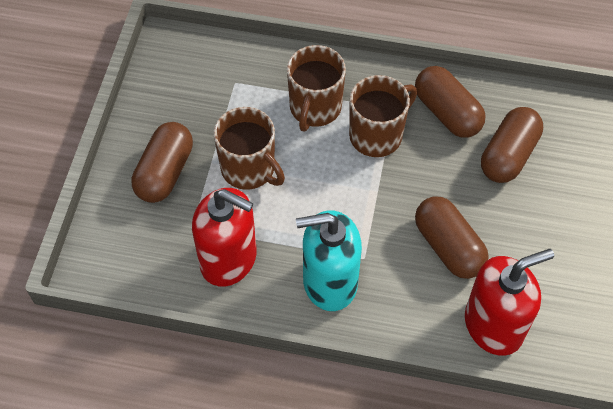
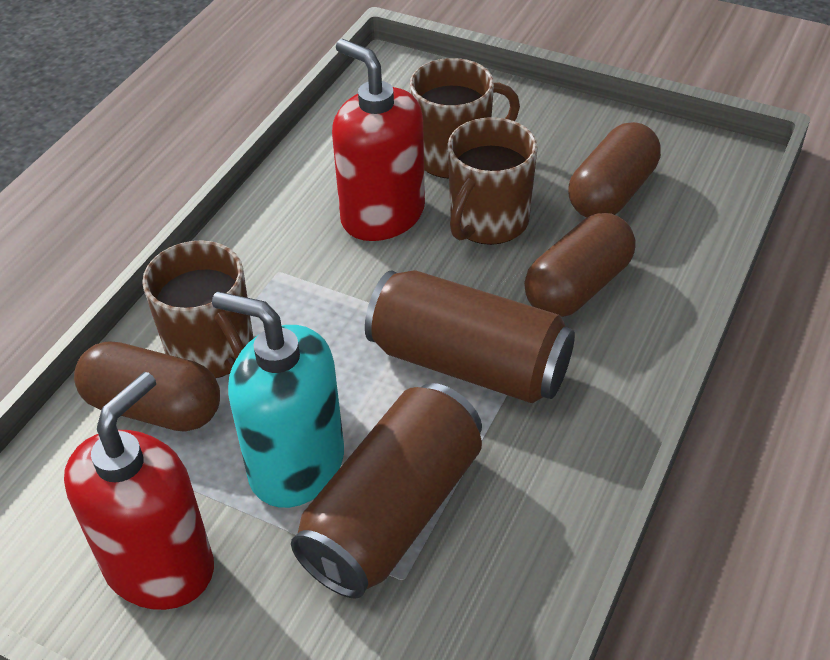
brown can: 0 -> 2
brown capsule: 4 -> 3

